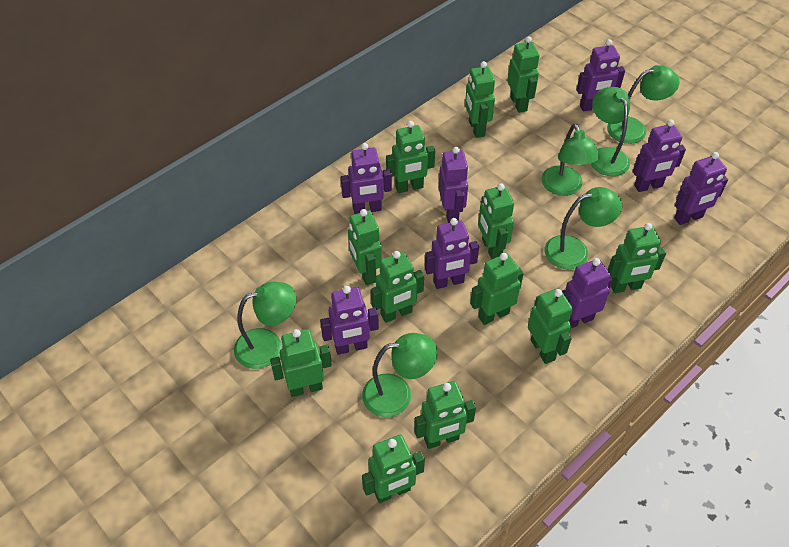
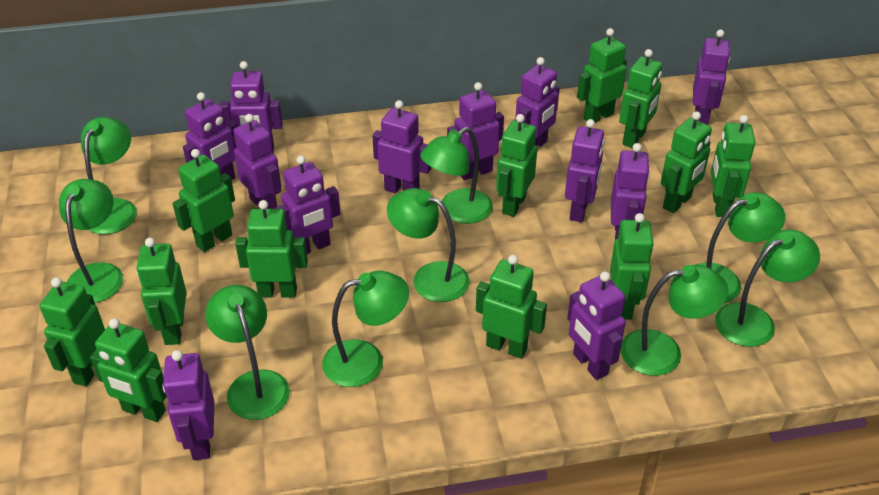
green lamp: 6 -> 9
purple robot: 8 -> 12

